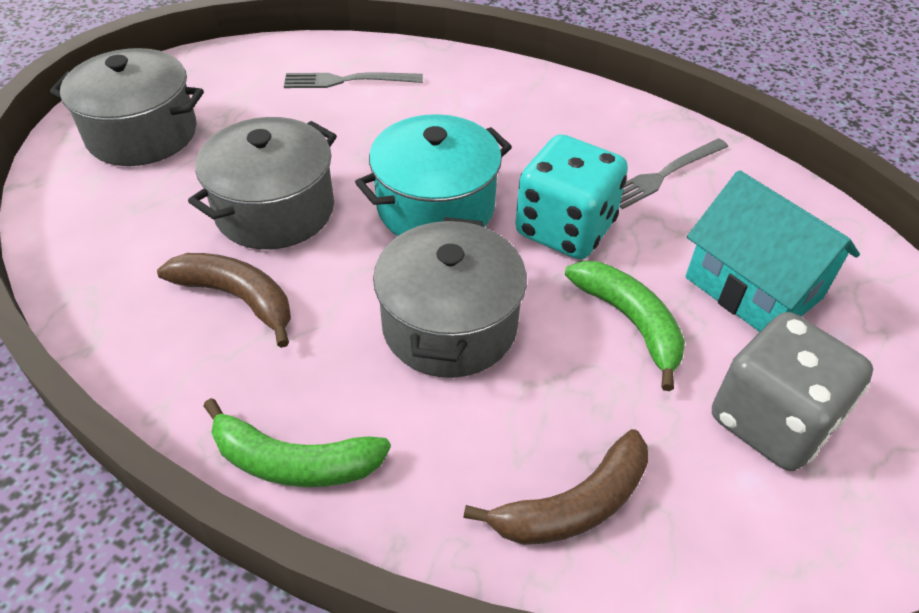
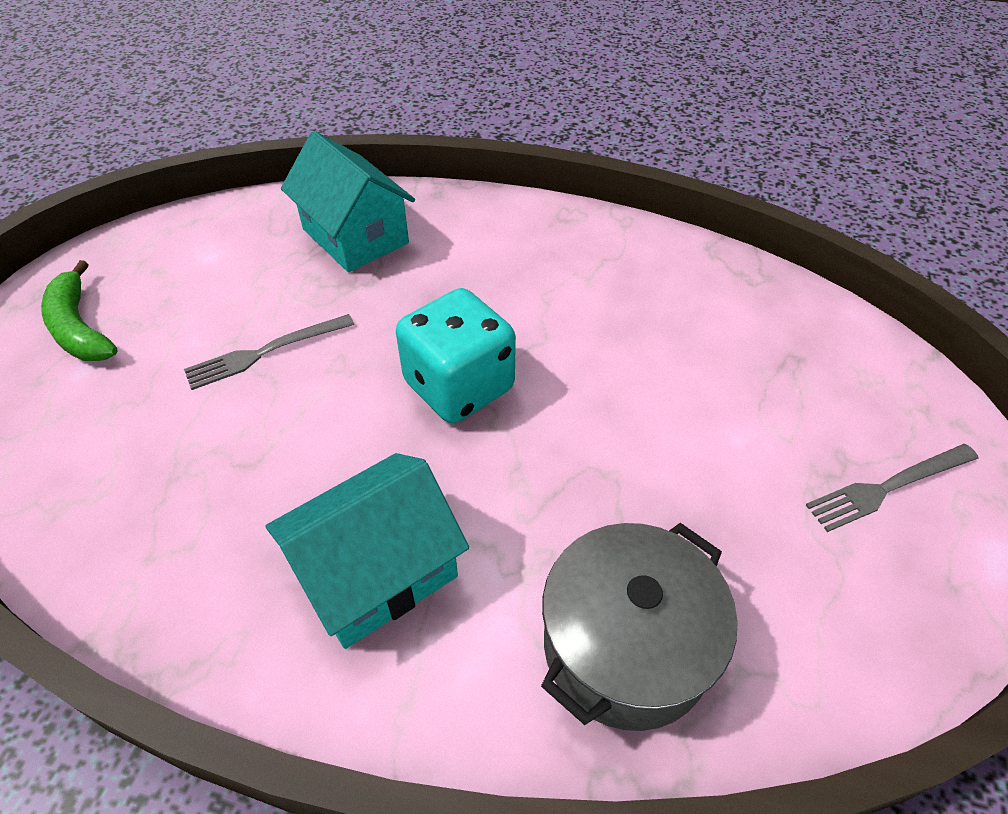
brown banana: 2 -> 0
green banana: 2 -> 1
grey dice: 1 -> 0
grey pot: 3 -> 1
turquoise house: 1 -> 2
turquoise pot: 1 -> 0

